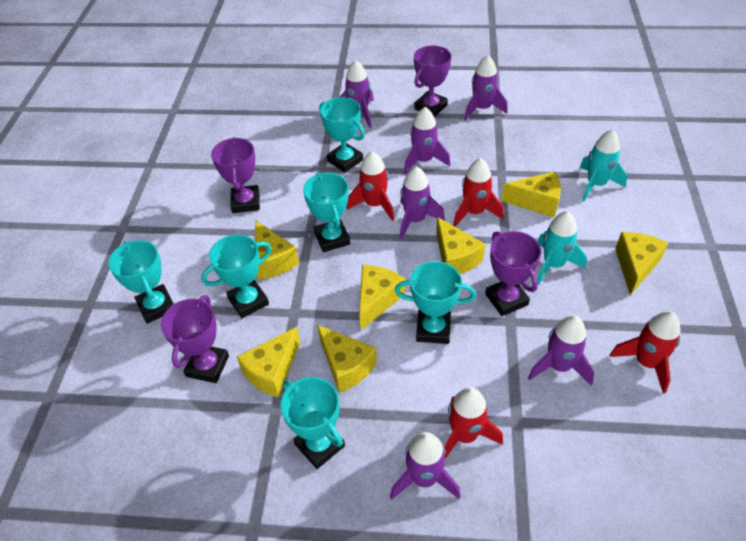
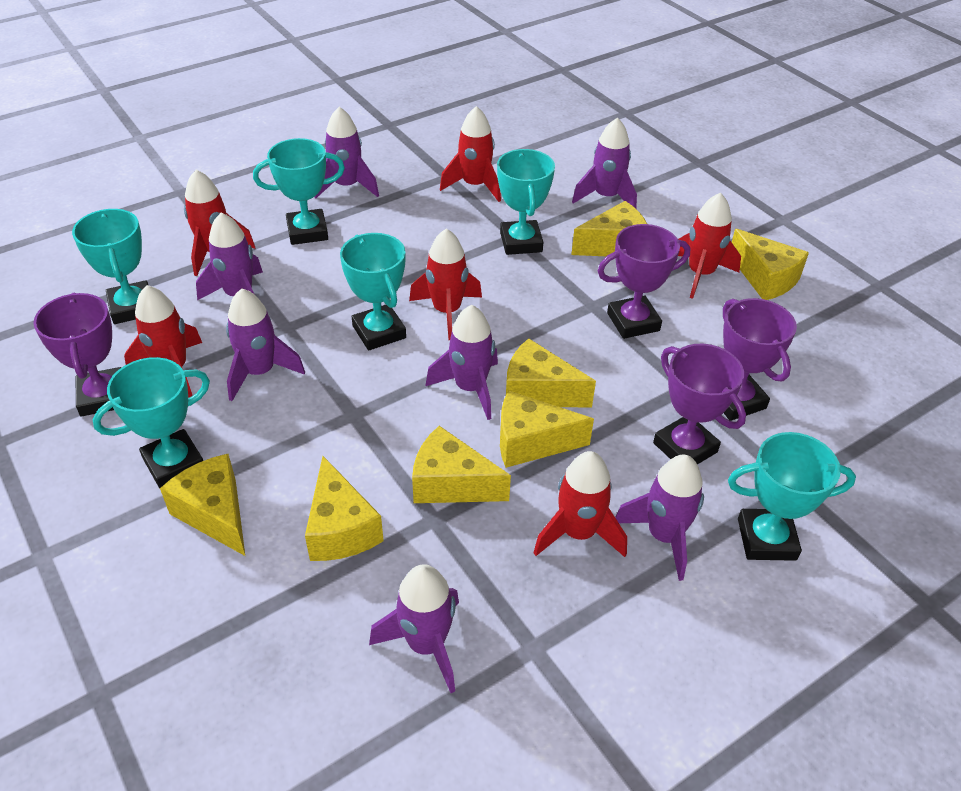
purple rocket: 6 -> 7
red rocket: 4 -> 6
turquoise rocket: 2 -> 0

